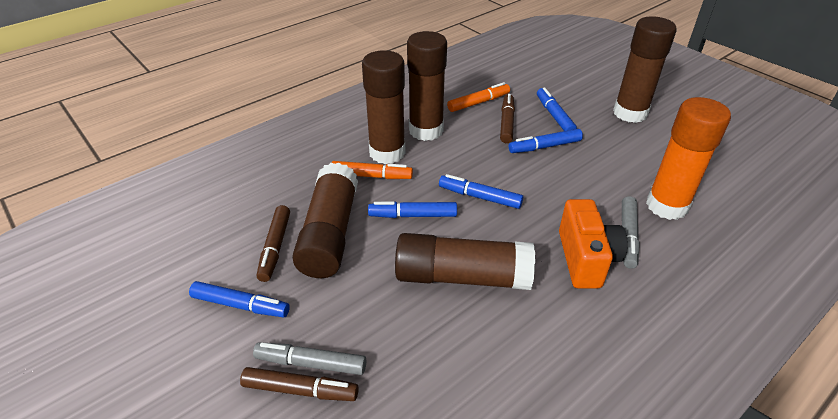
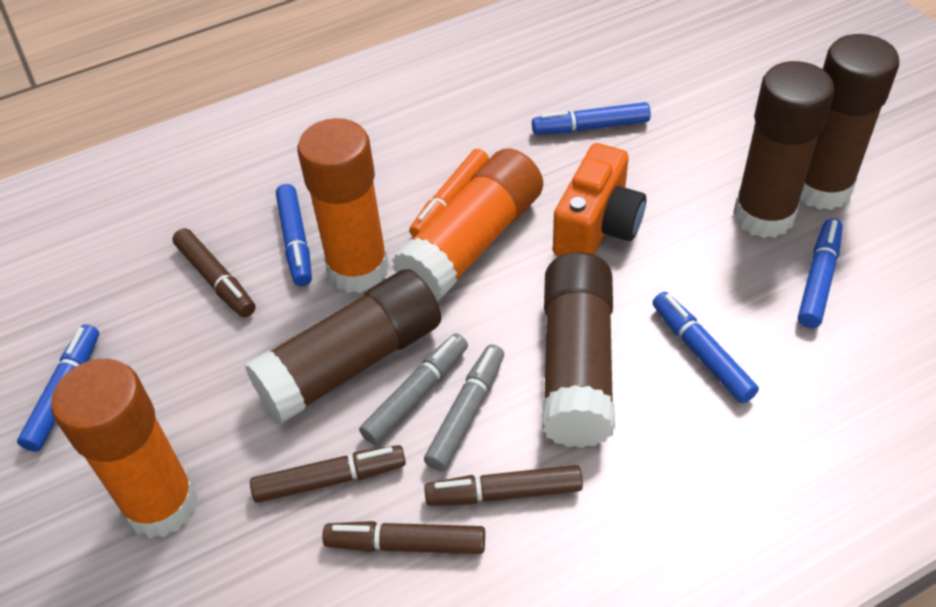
brown glue stick: 5 -> 4
brown marker: 3 -> 4
orange glue stick: 1 -> 3
orange marker: 2 -> 1

